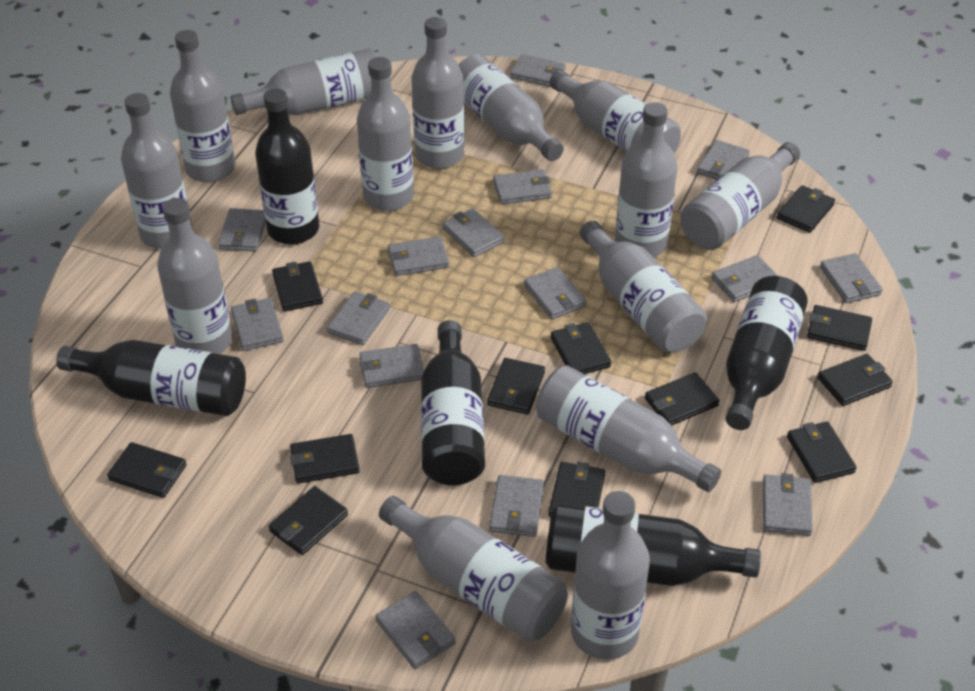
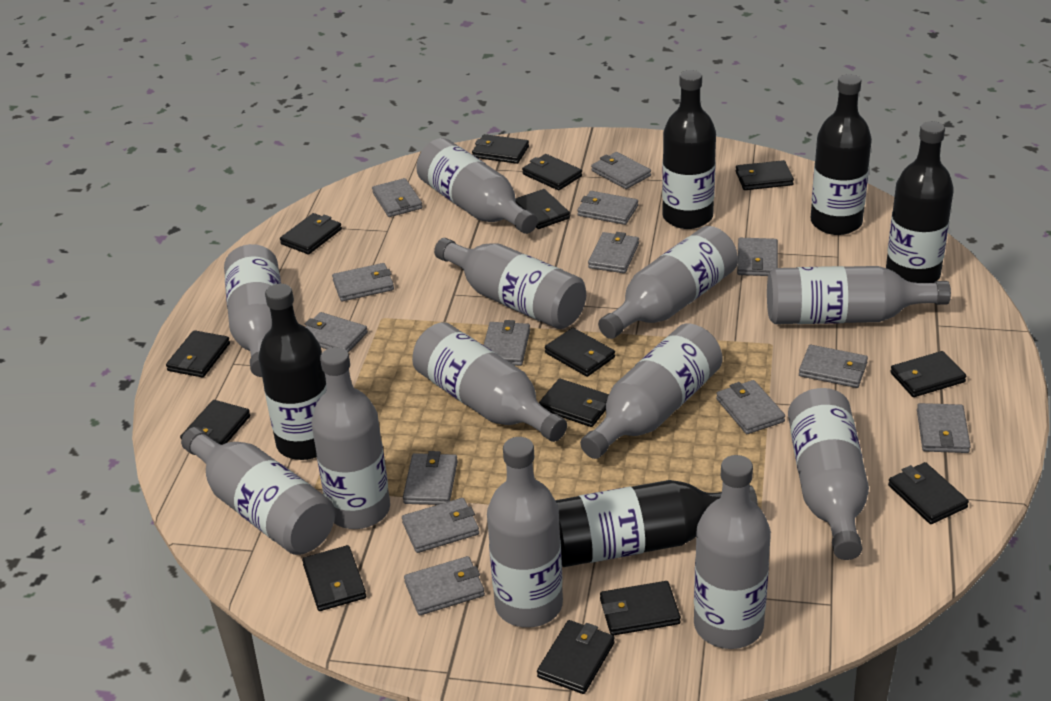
black wallet: 12 -> 14
grey bottle: 14 -> 12
grey wallet: 15 -> 14

